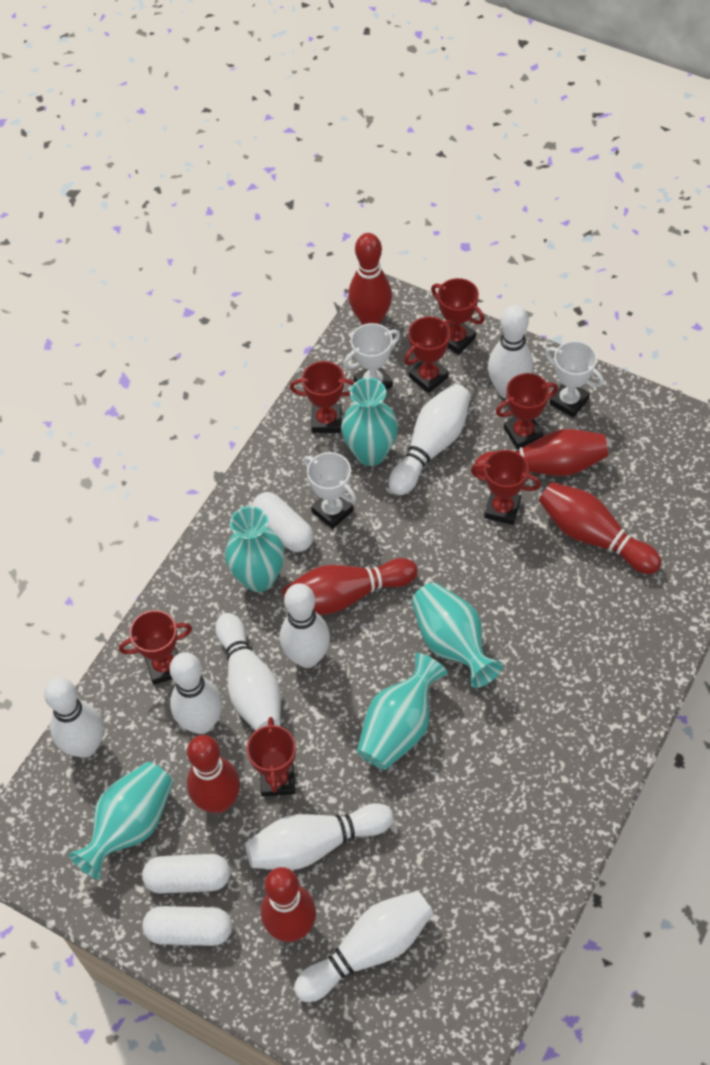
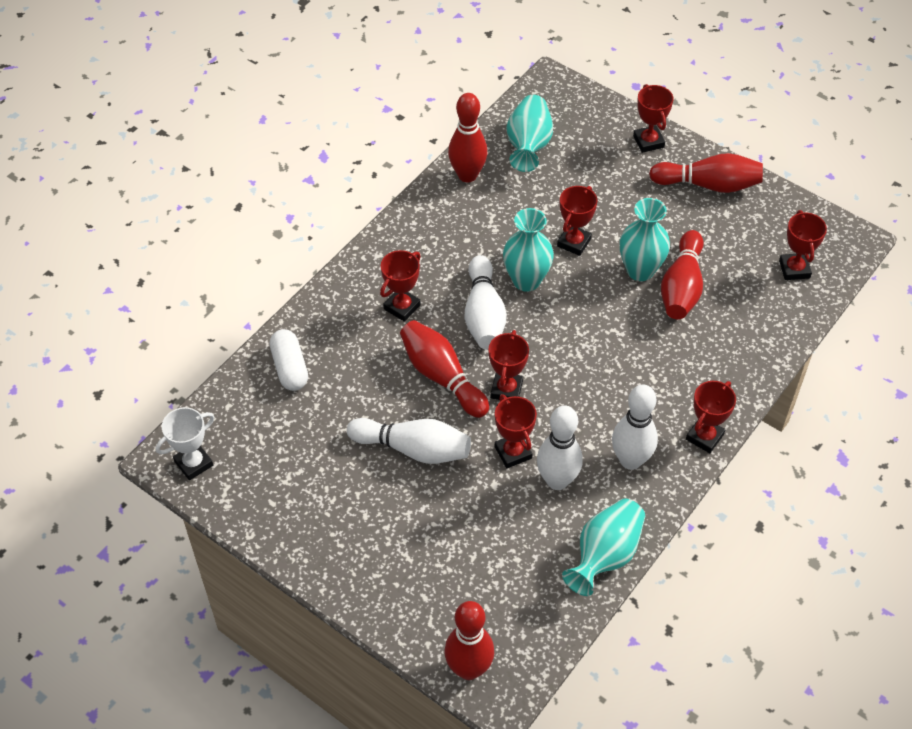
red bowling pin: 6 -> 5
turquoise vase: 5 -> 4
white bowling pin: 8 -> 4
white capsule: 3 -> 1
white trophy: 3 -> 1

